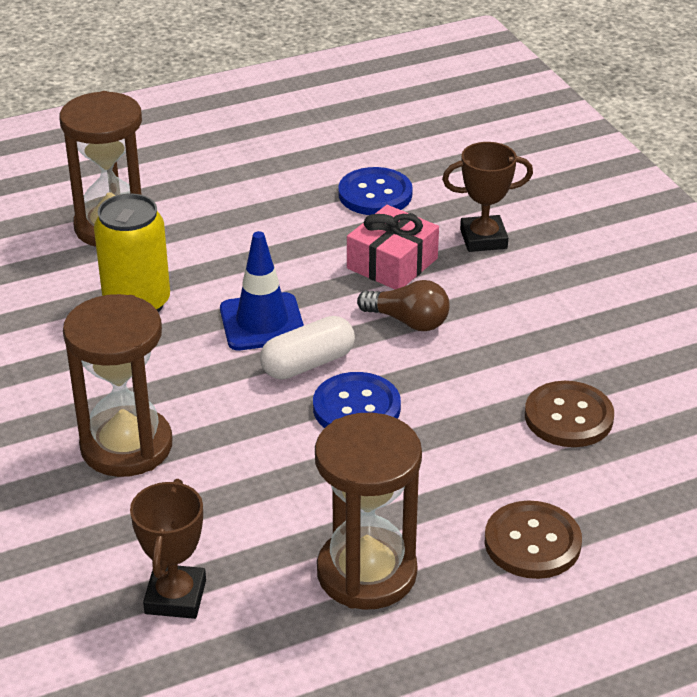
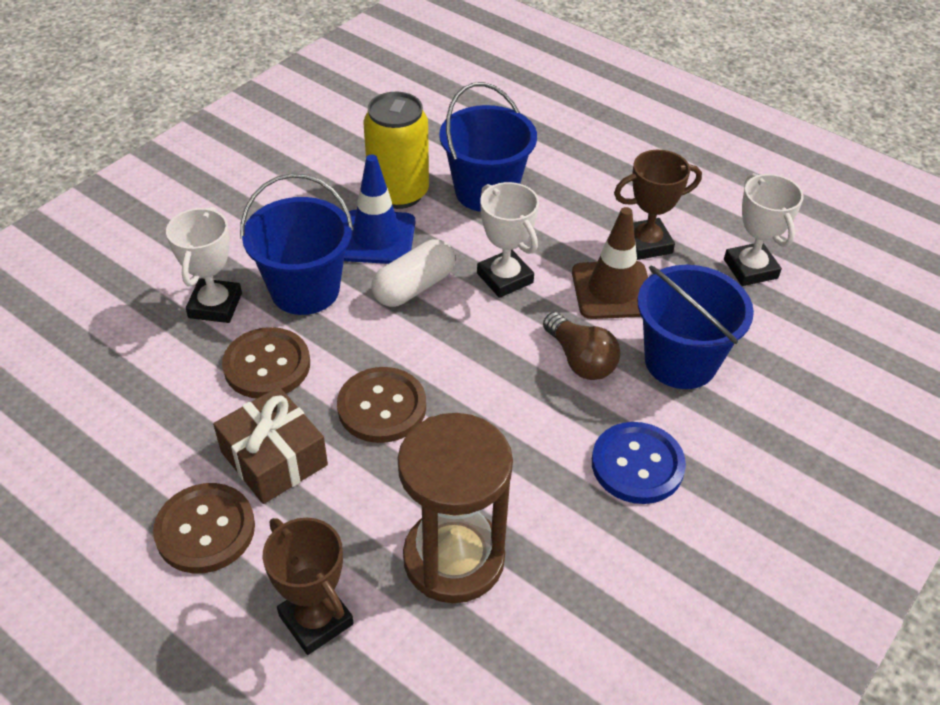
blue bucket: 0 -> 3
blue button: 2 -> 1
brown button: 2 -> 3
brown gift: 0 -> 1
brown hourglass: 3 -> 1
brown traffic cone: 0 -> 1
pink gift: 1 -> 0
white trophy: 0 -> 3

